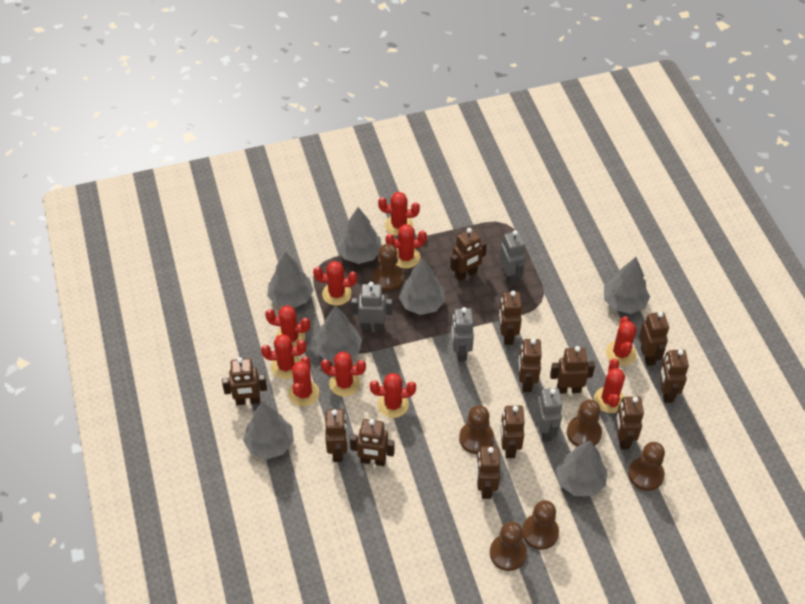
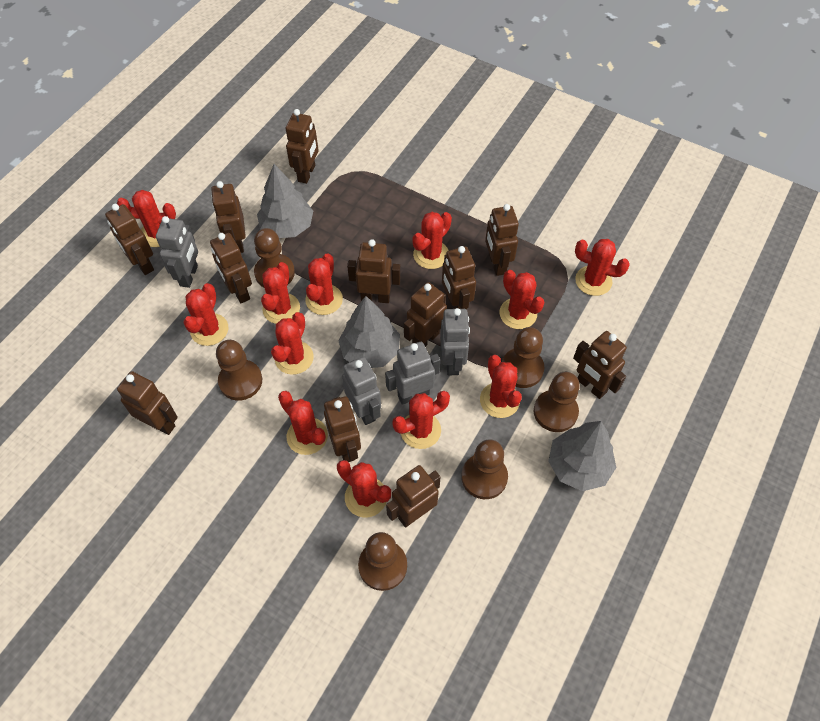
grey tree: 7 -> 3
red cactus: 10 -> 12

